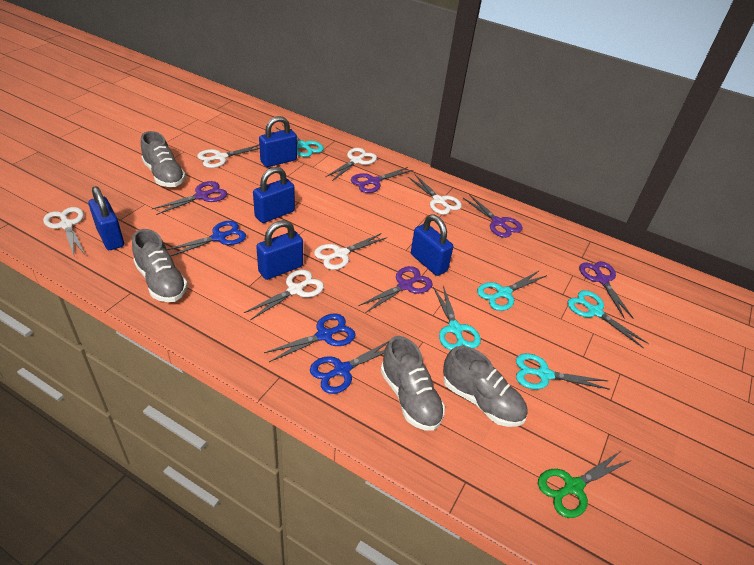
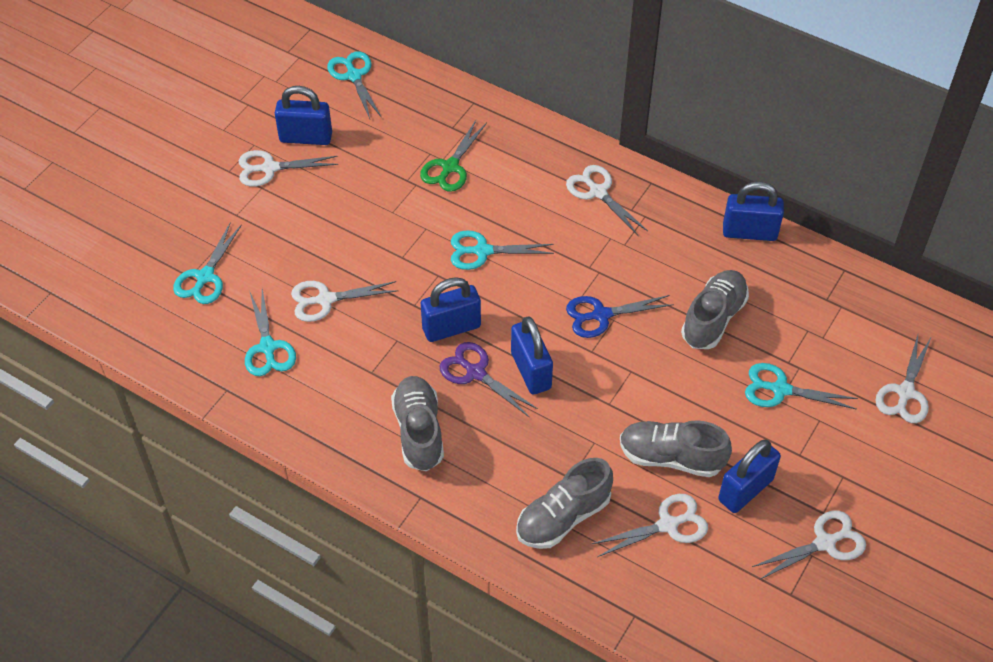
blue scissors: 3 -> 1
purple scissors: 5 -> 1

